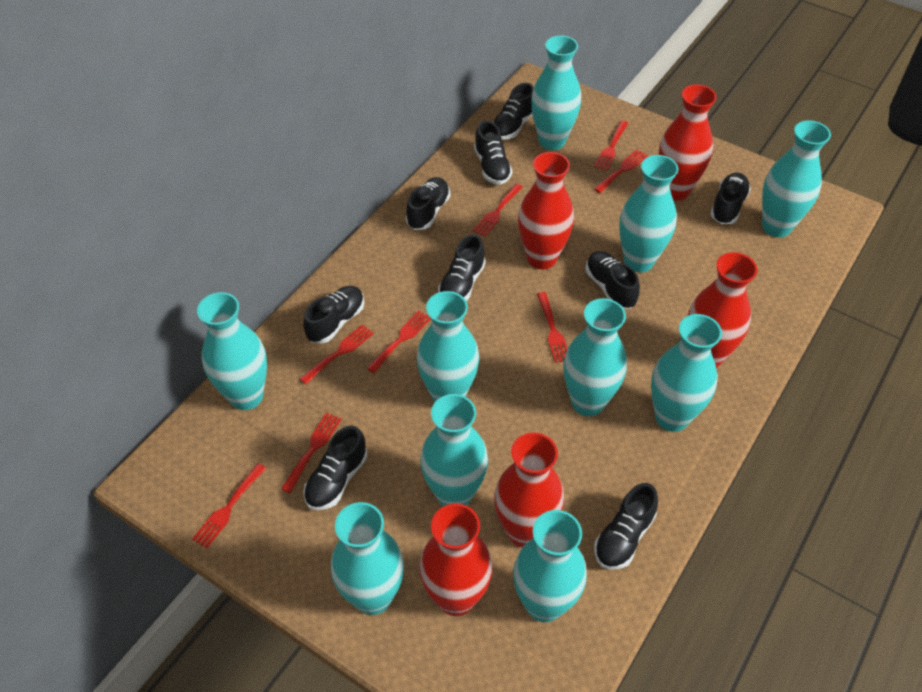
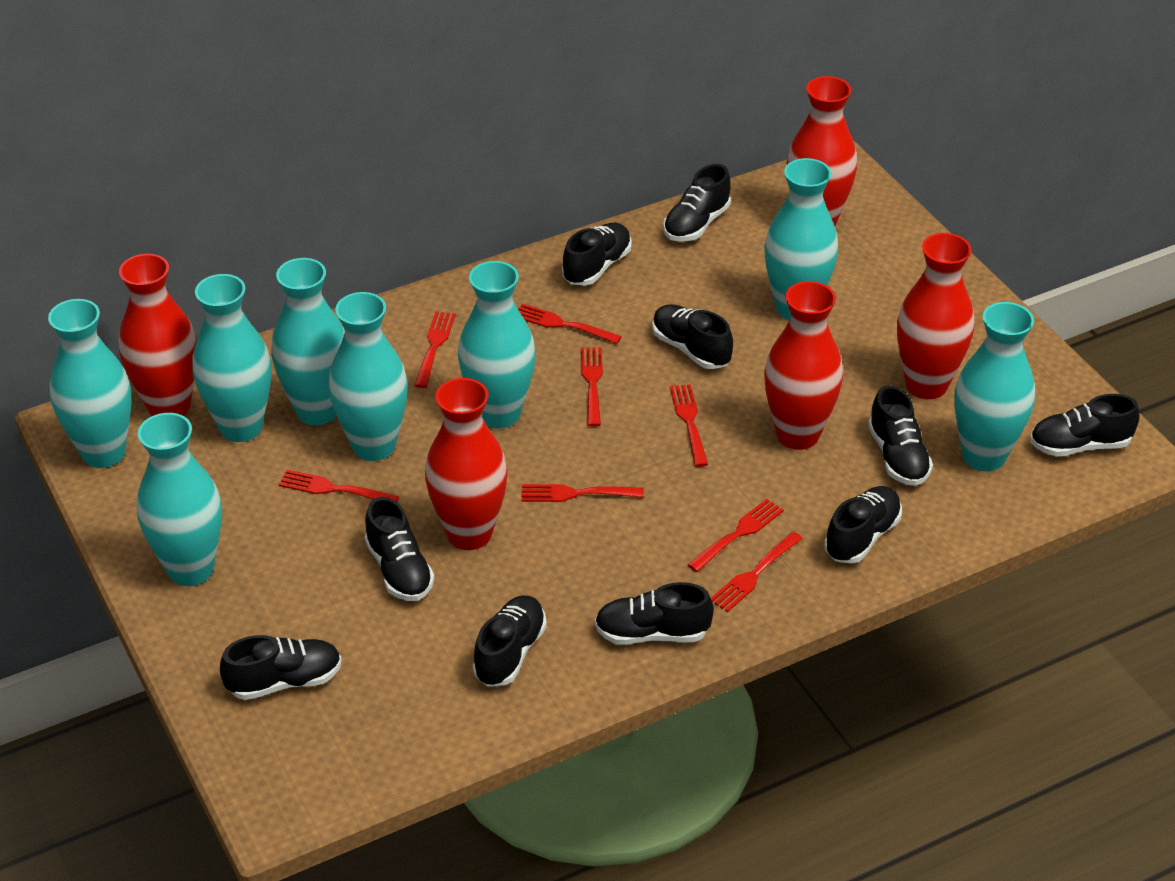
black shoe: 9 -> 10
turquoise vase: 10 -> 8

